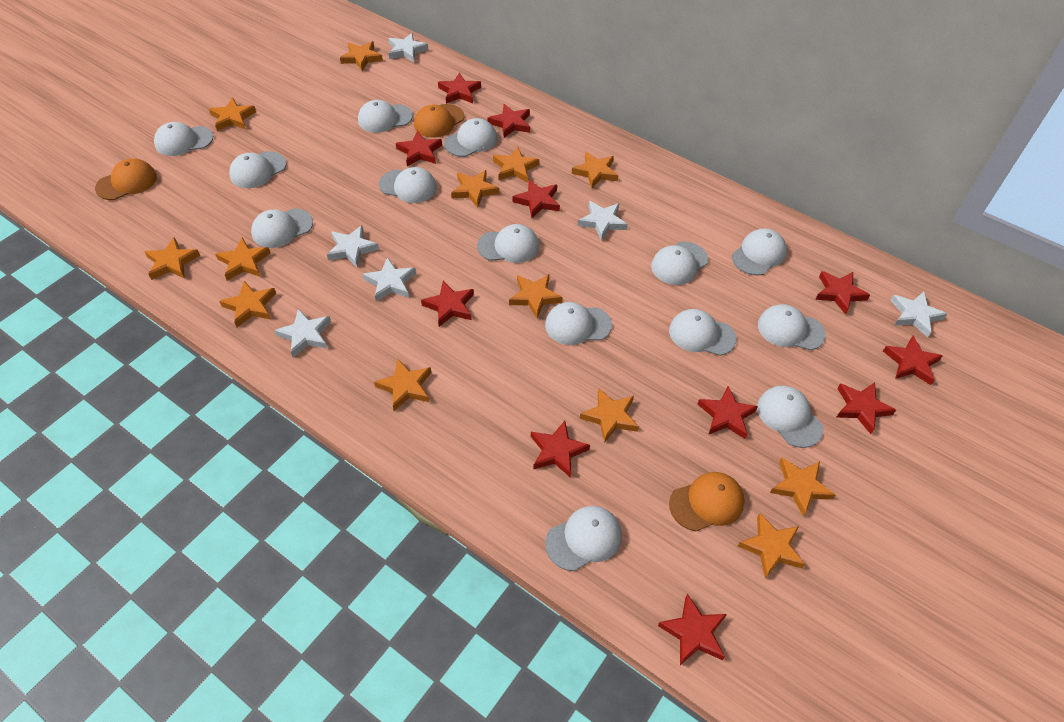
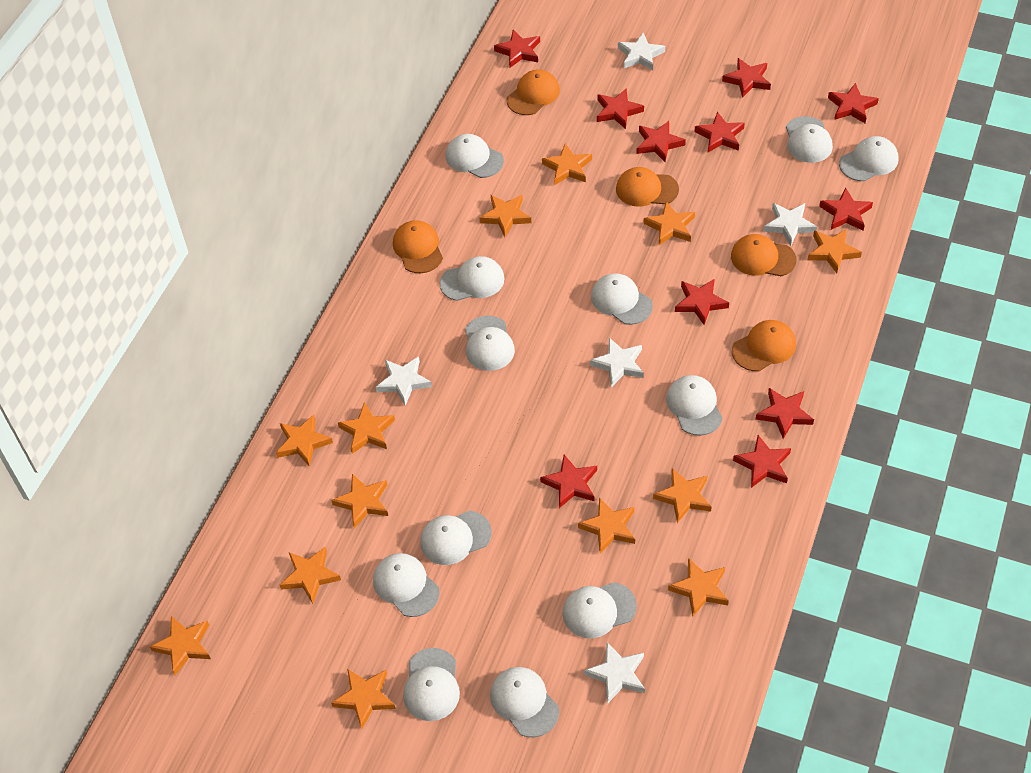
orange cap: 3 -> 5
white cap: 14 -> 12
white star: 6 -> 5

